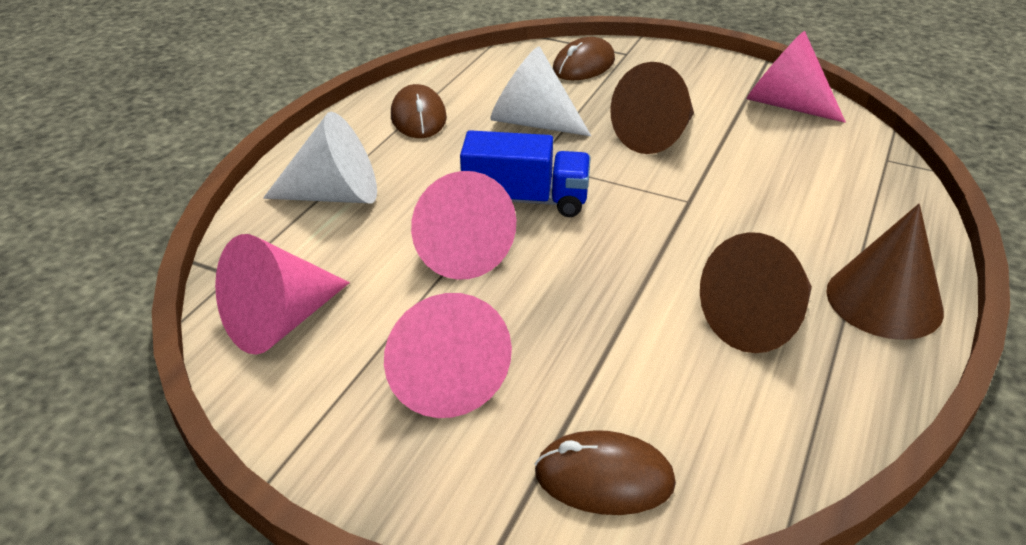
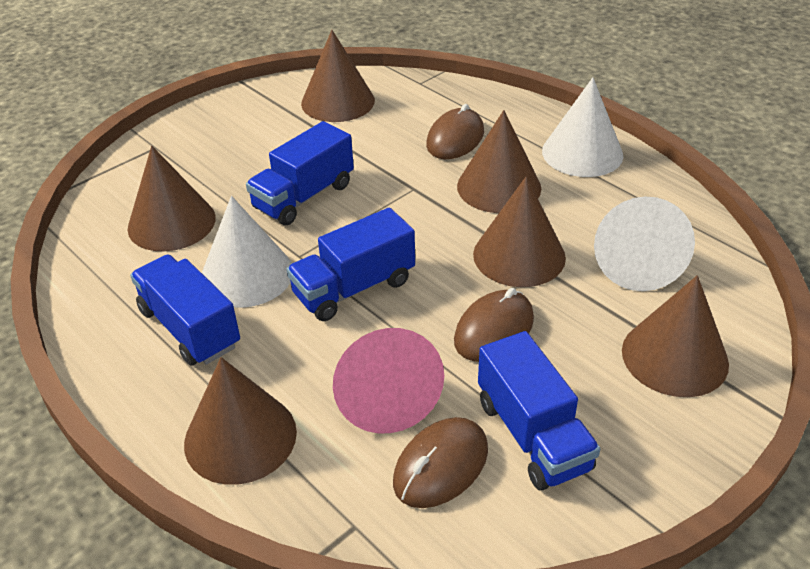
blue truck: 1 -> 4
brown cone: 3 -> 6
pink cone: 4 -> 1
white cone: 2 -> 3

